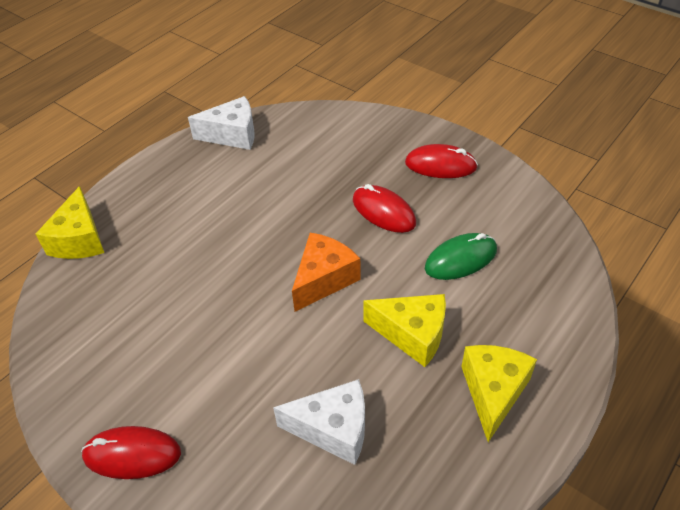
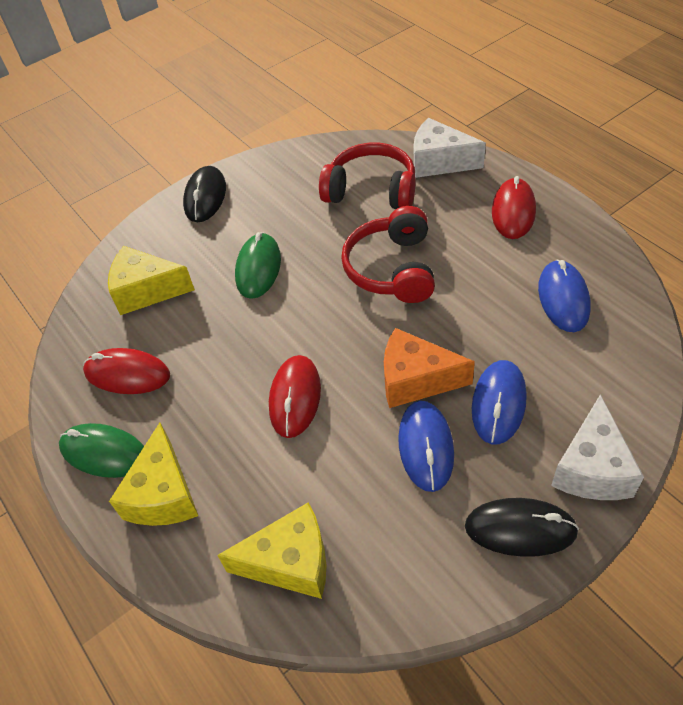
black mouse: 0 -> 2
blue mouse: 0 -> 3
green mouse: 1 -> 2
red headphones: 0 -> 2

